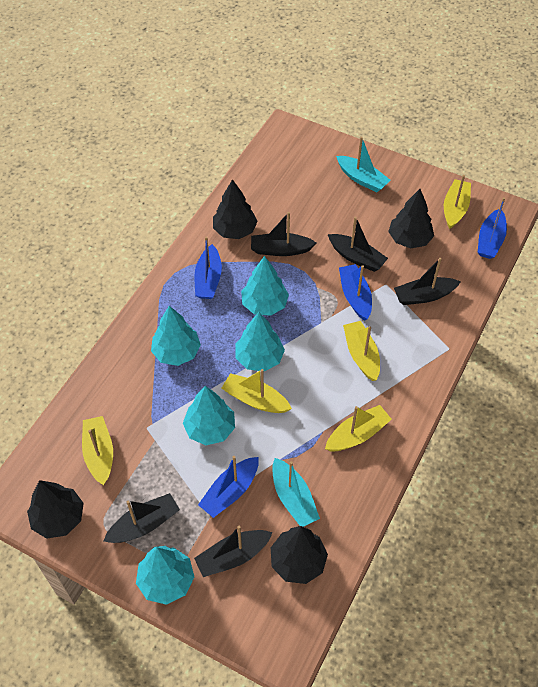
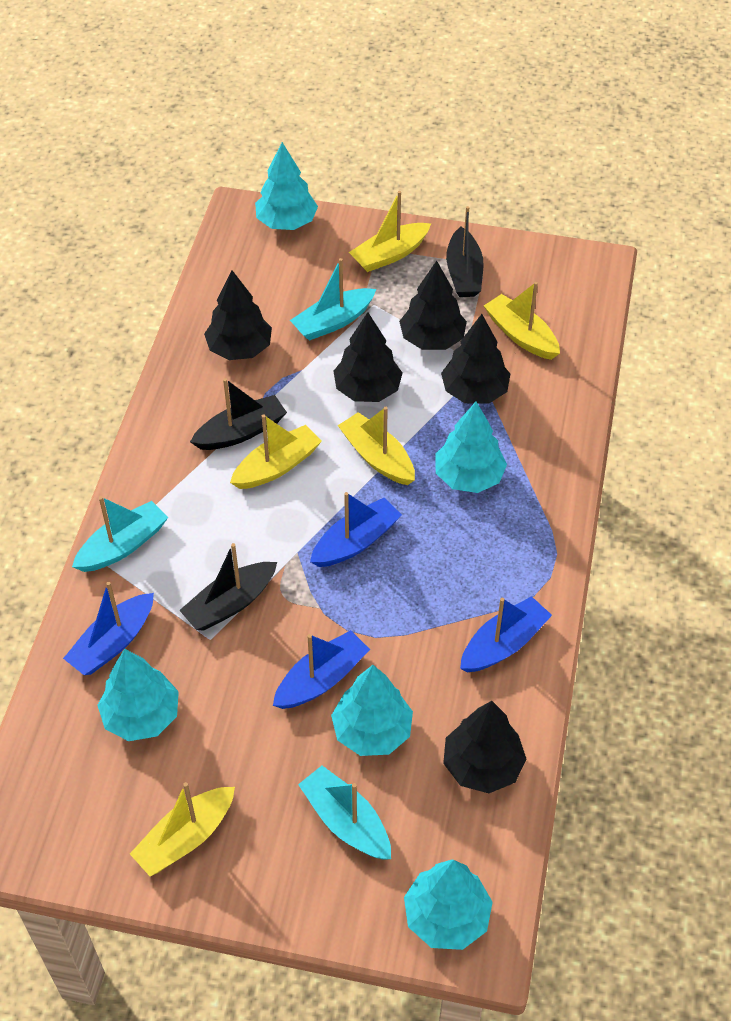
black boat: 5 -> 3
black tree: 4 -> 5
turquoise boat: 2 -> 3

